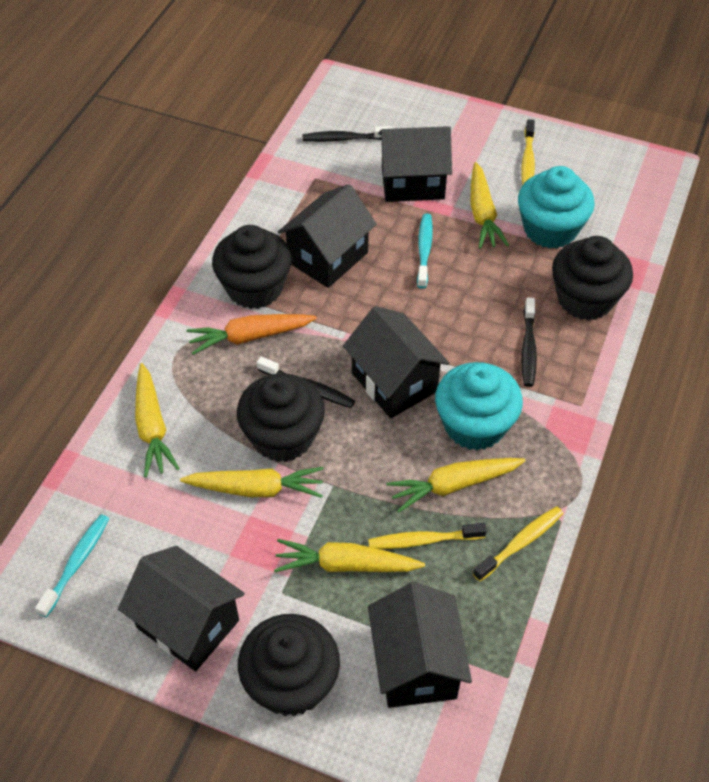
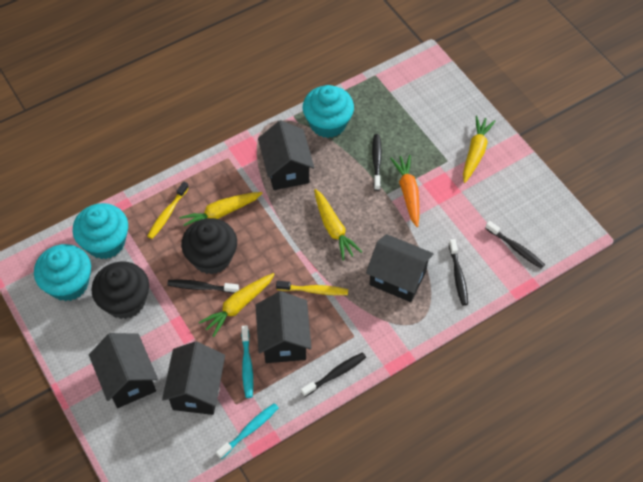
black cupcake: 4 -> 2
black toothbrush: 3 -> 5
turquoise cupcake: 2 -> 3
yellow carrot: 5 -> 4
yellow toothbrush: 3 -> 2

